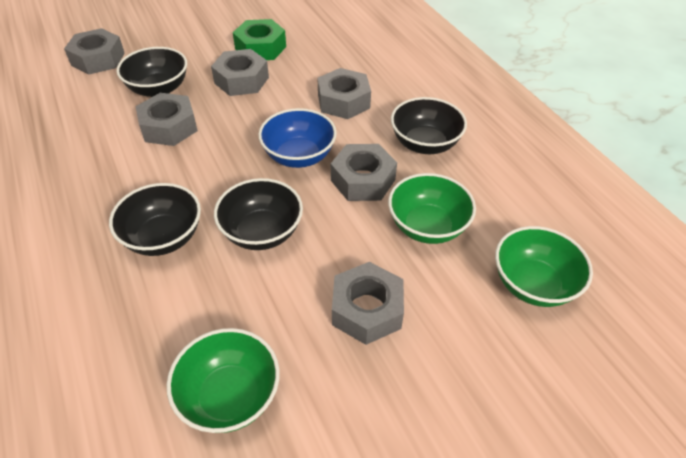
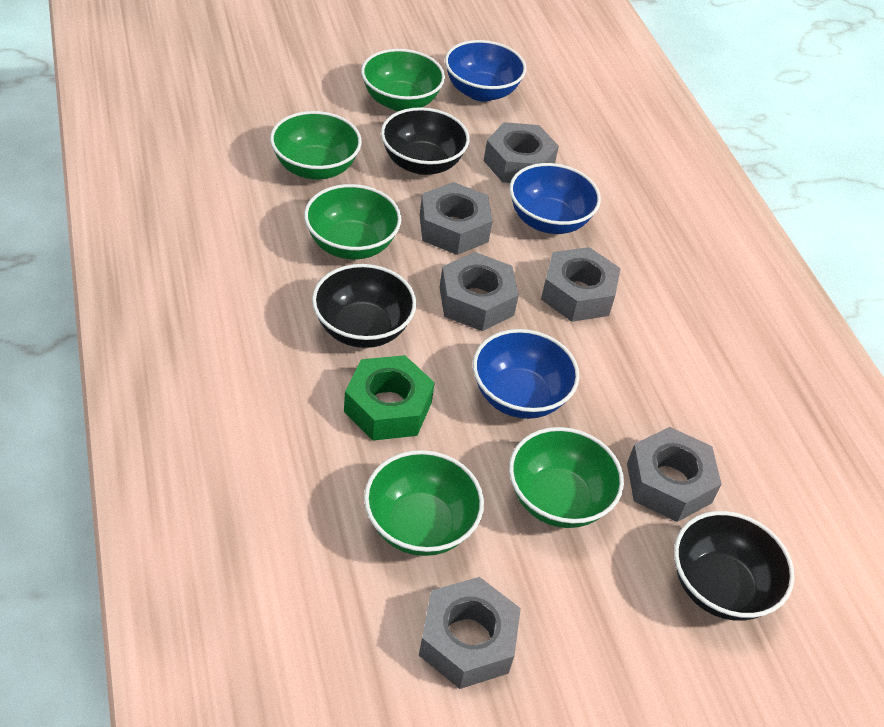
black bowl: 4 -> 3
blue bowl: 1 -> 3
green bowl: 3 -> 5

